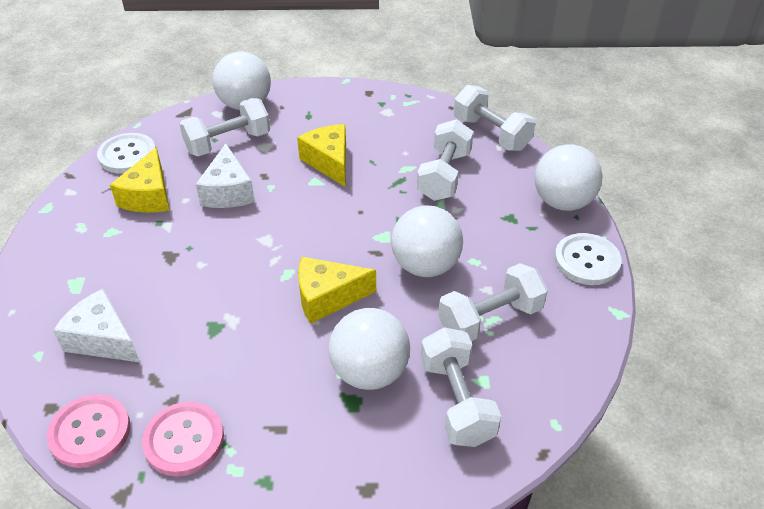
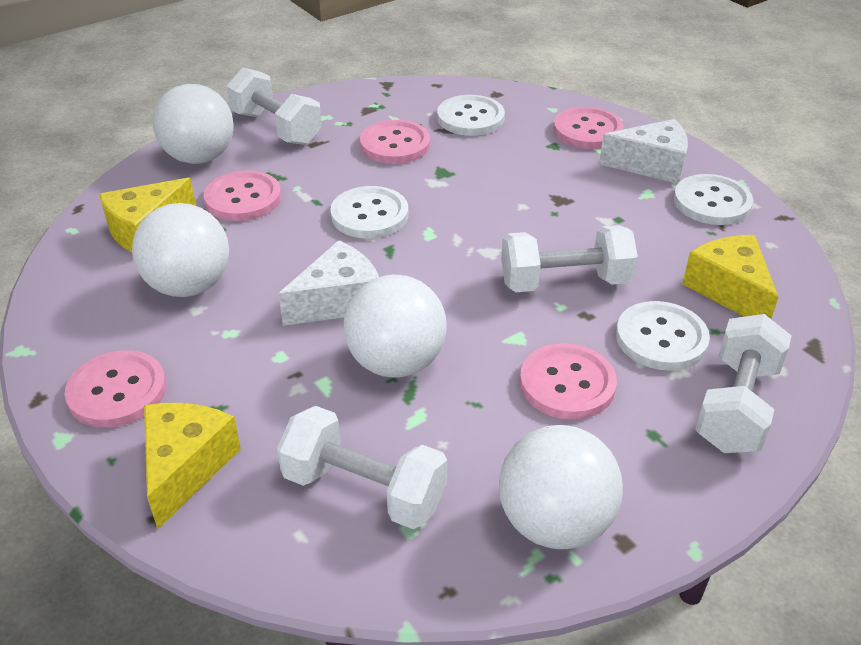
pink button: 2 -> 5
white button: 2 -> 4
white dumbbell: 5 -> 4

